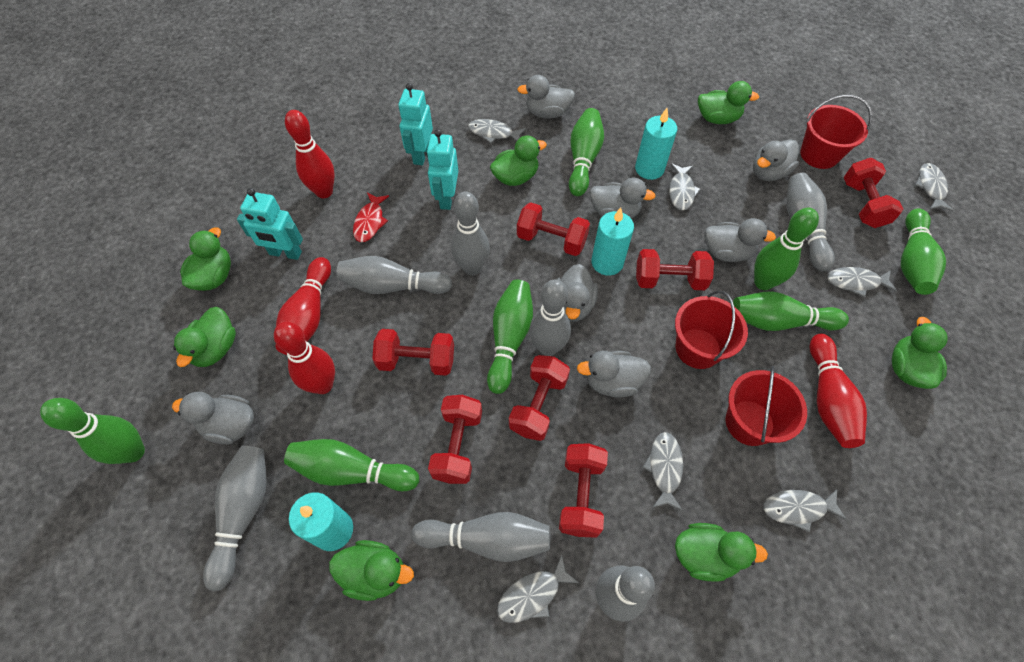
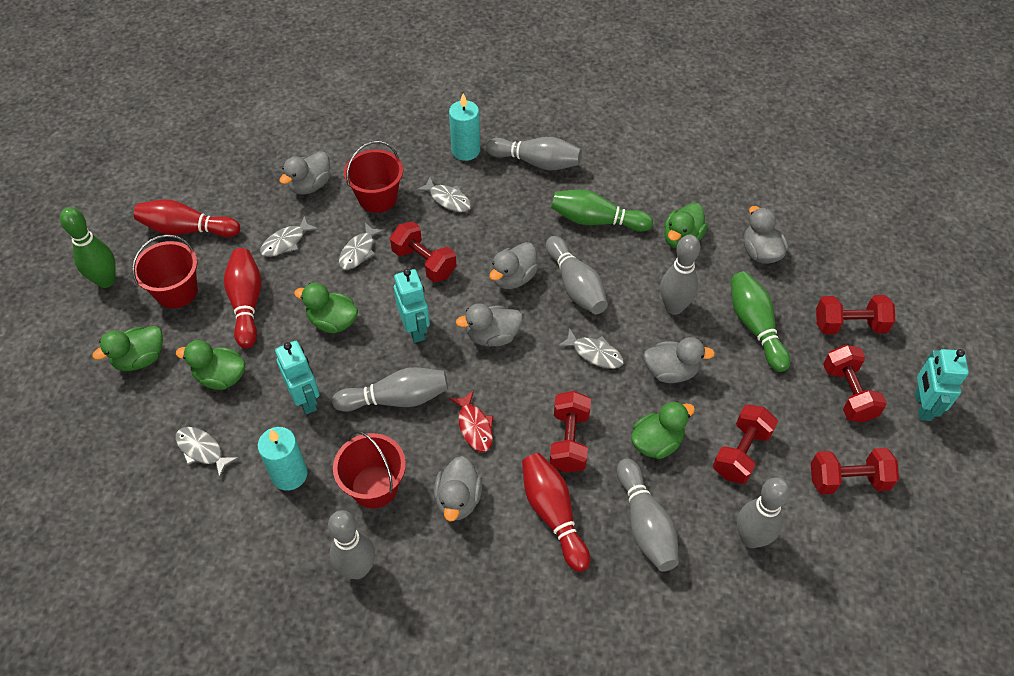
green bowling pin: 7 -> 3
green duck: 7 -> 5
grey duck: 7 -> 6
grey fish: 7 -> 5
red bowling pin: 4 -> 3
red dumbbell: 7 -> 6
turquoise candle: 3 -> 2

